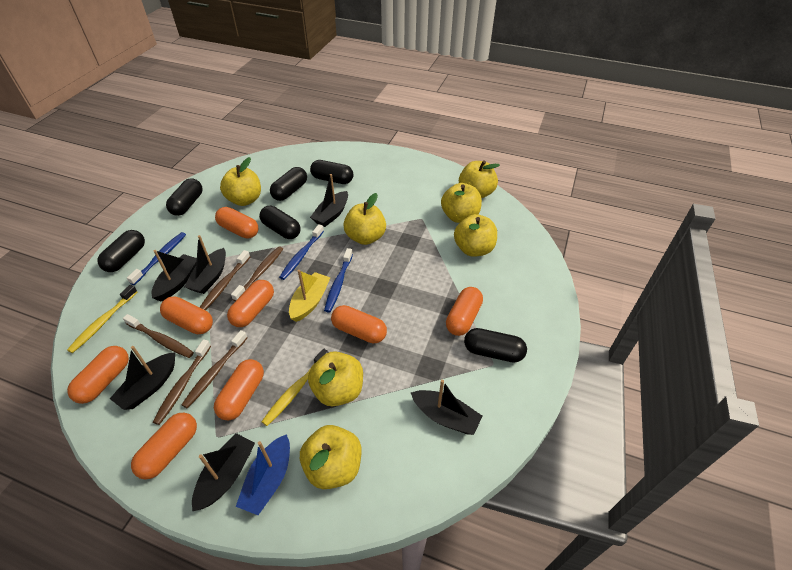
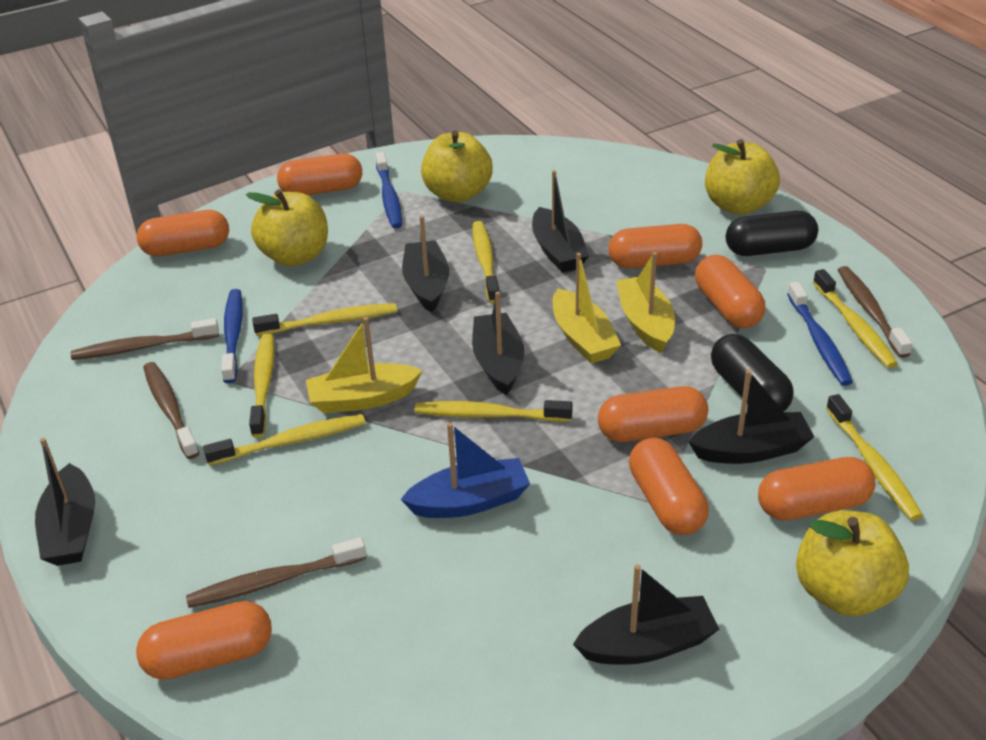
black capsule: 6 -> 2
brown toothbrush: 5 -> 4
yellow apple: 7 -> 4
yellow boat: 1 -> 3
yellow toothbrush: 2 -> 7

